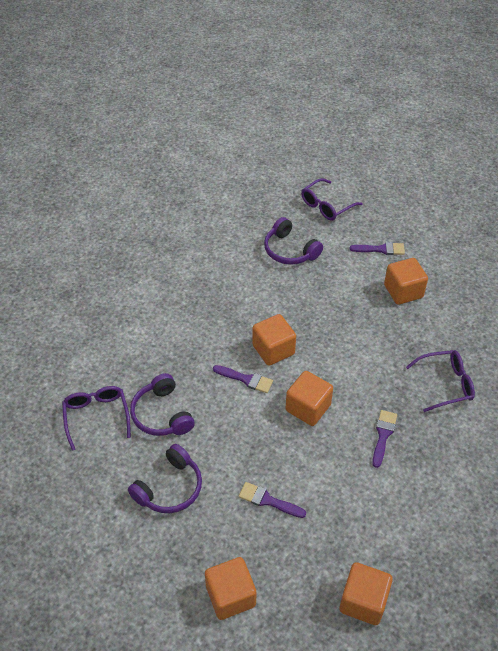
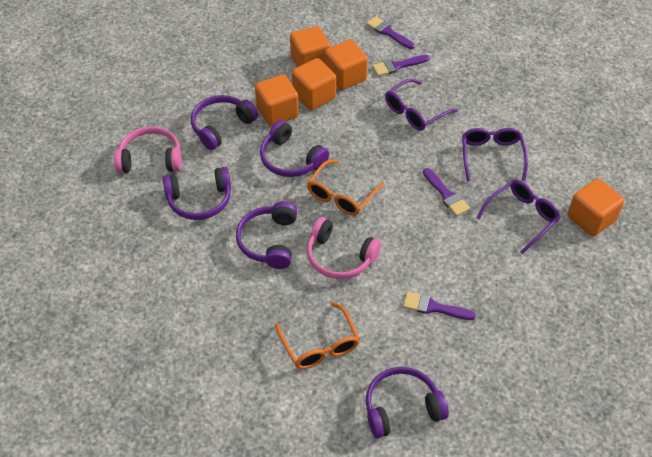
orange glasses: 0 -> 2
pink headphones: 0 -> 2
purple headphones: 3 -> 5

